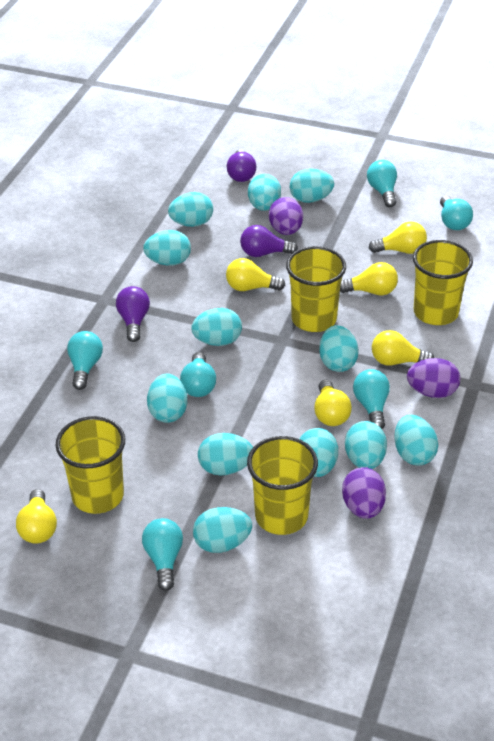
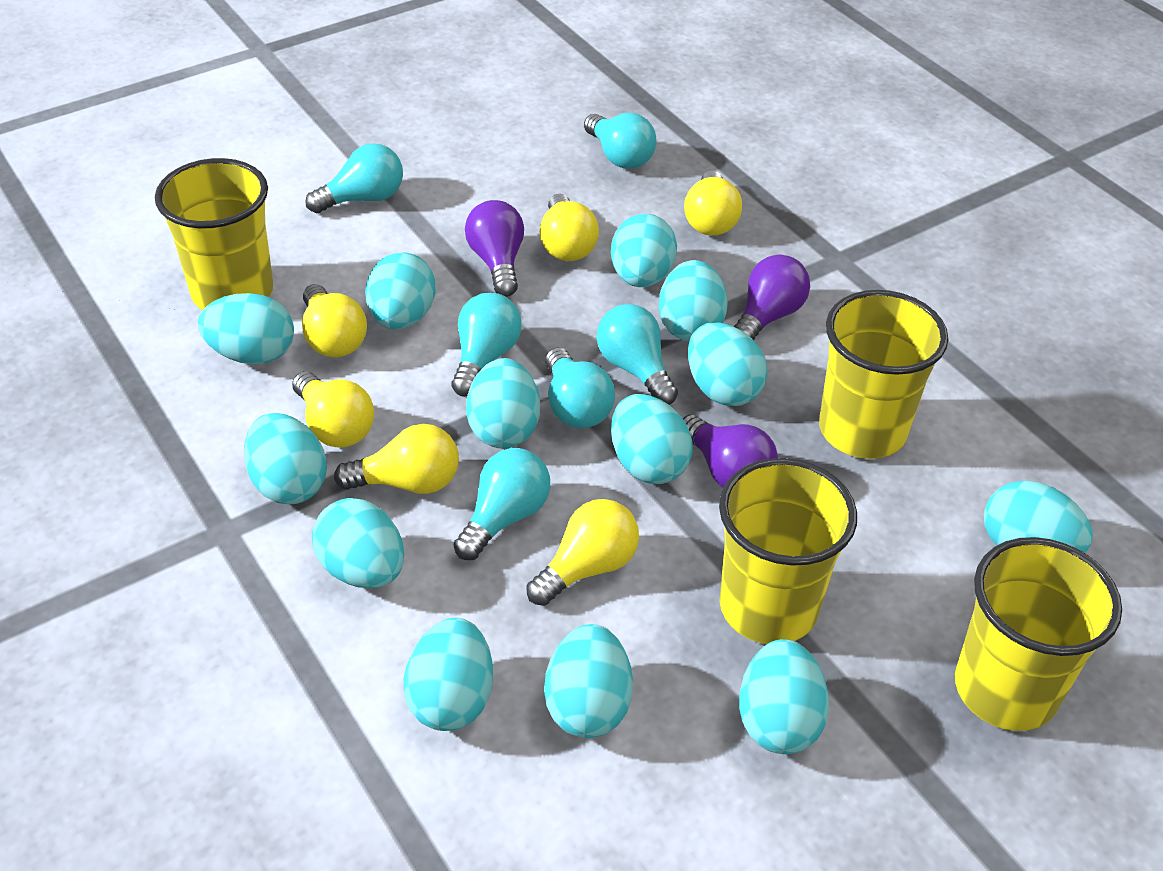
purple egg: 3 -> 0
turquoise egg: 12 -> 13

